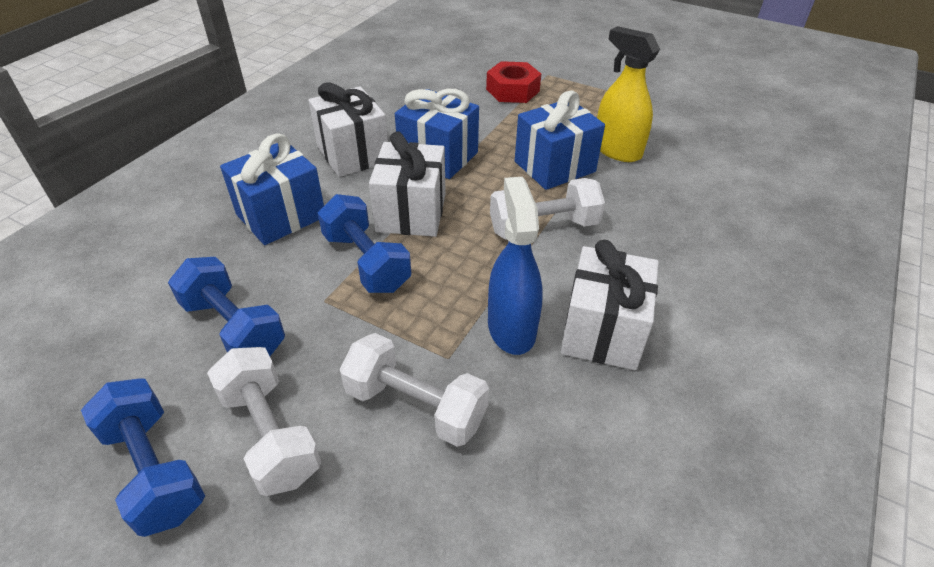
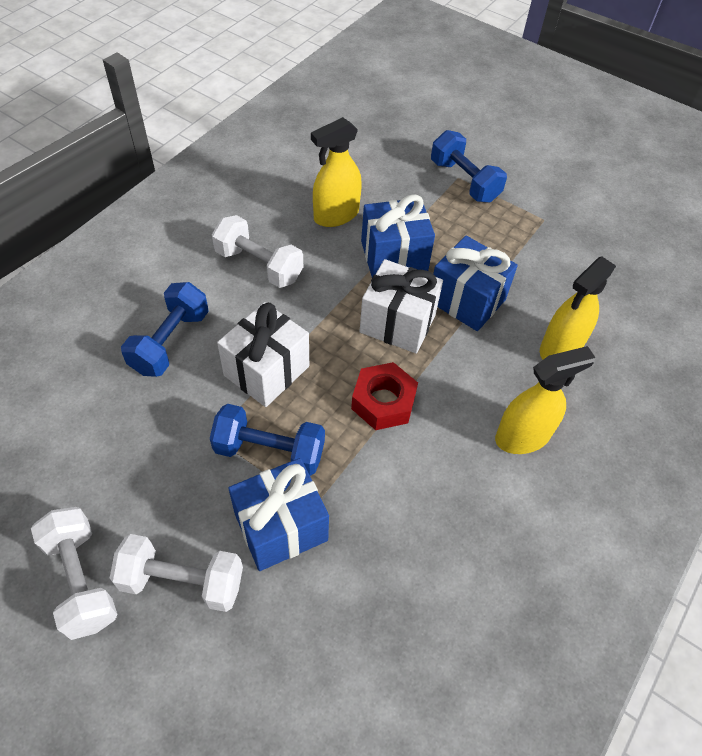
blue spray bottle: 1 -> 0
white gift: 3 -> 2
yellow spray bottle: 1 -> 3

